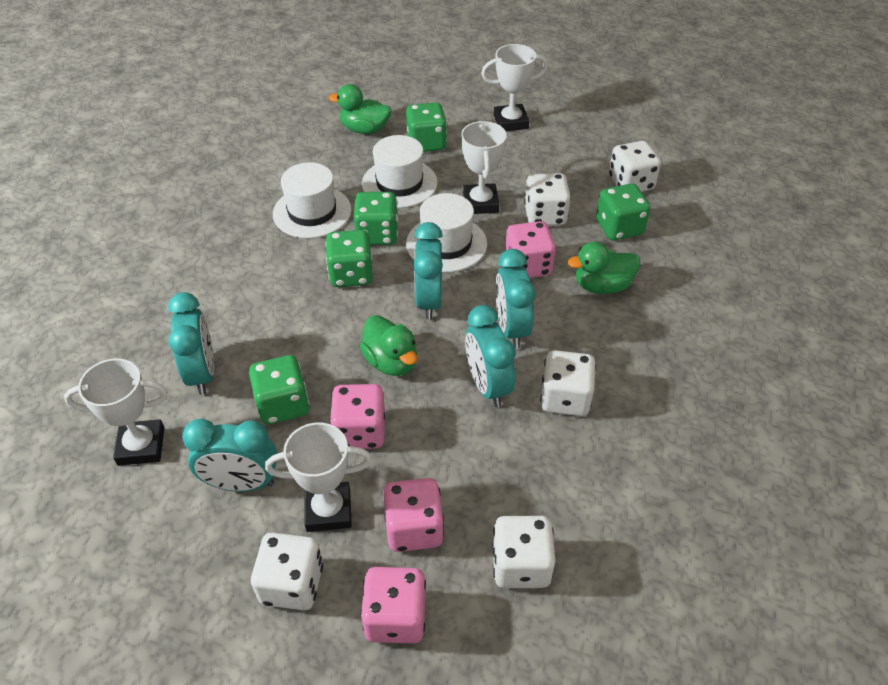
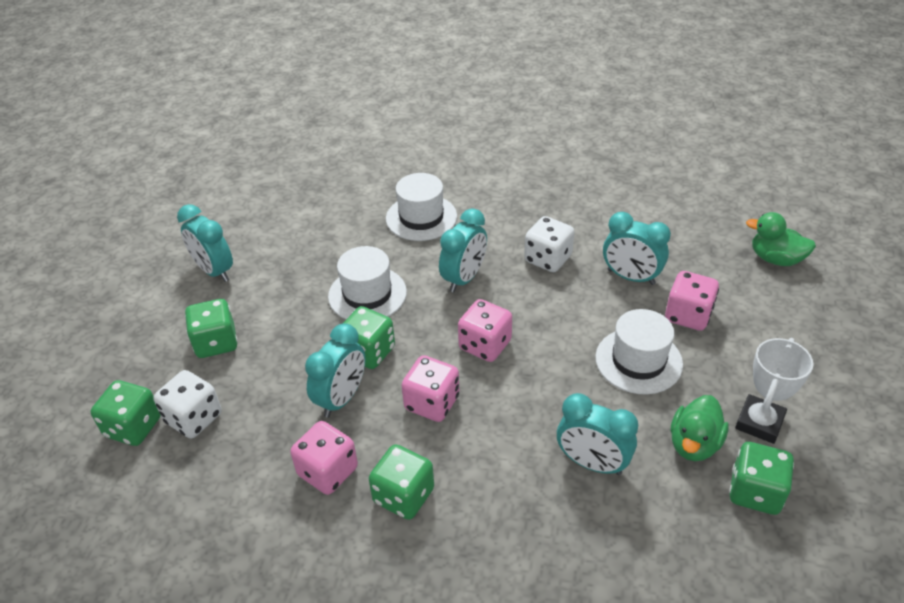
green duck: 3 -> 2
white dice: 5 -> 2
white trophy: 4 -> 1

